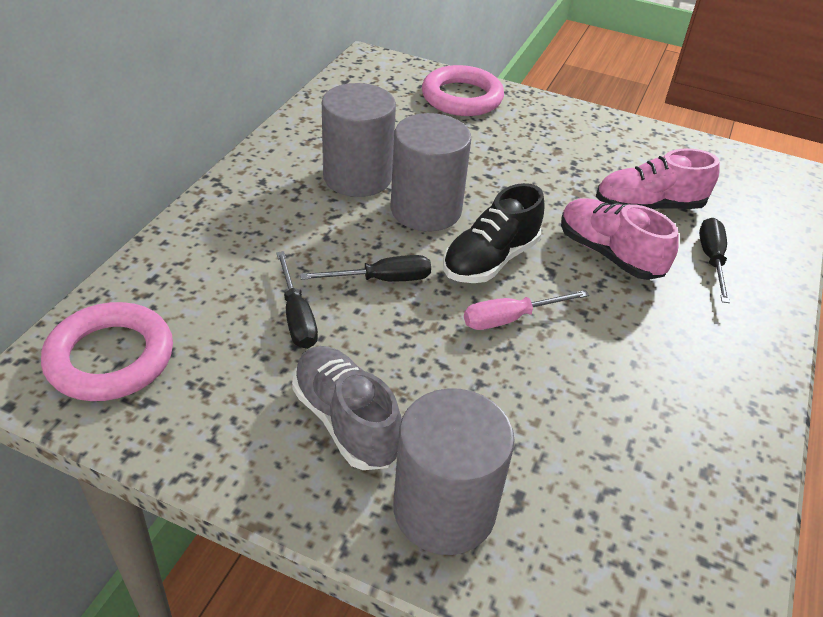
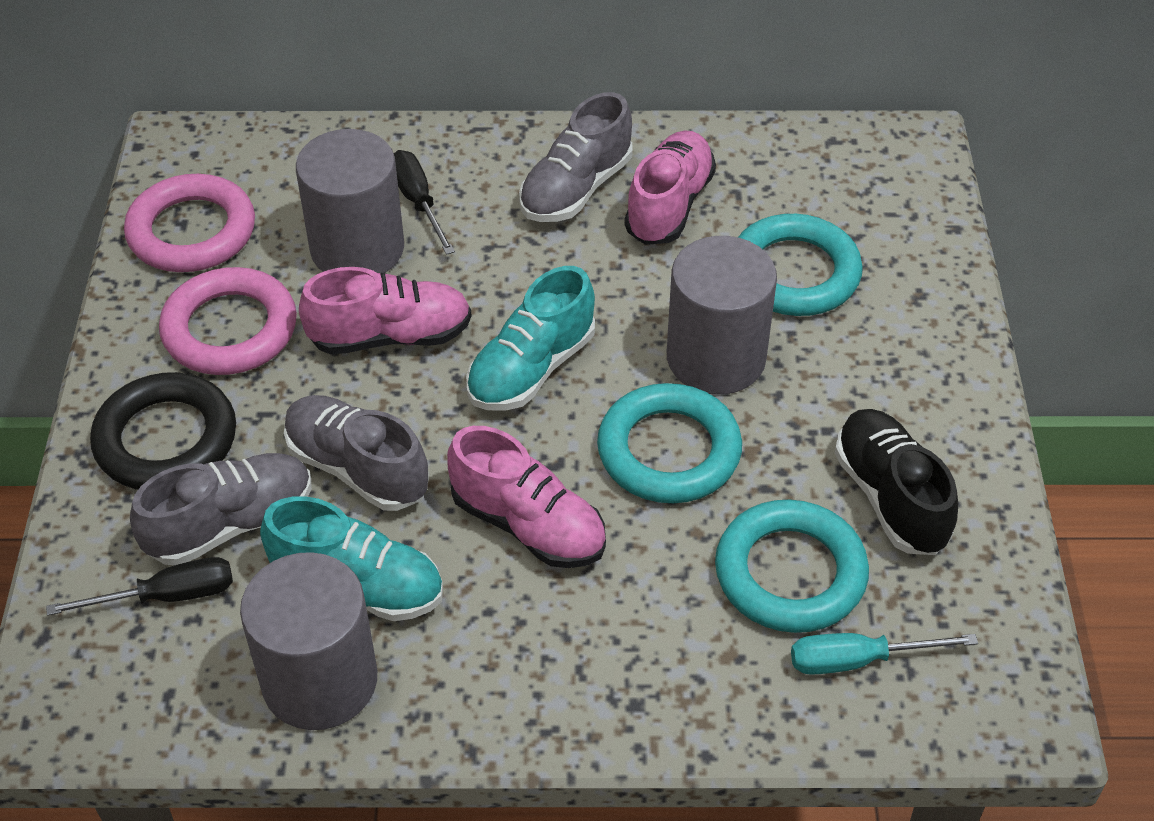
black ring: 0 -> 1
black screwdriver: 3 -> 2
grey shoe: 1 -> 3
pink screwdriver: 1 -> 0
pink shoe: 2 -> 3
turquoise ring: 0 -> 3
turquoise screwdriver: 0 -> 1
turquoise shoe: 0 -> 2

